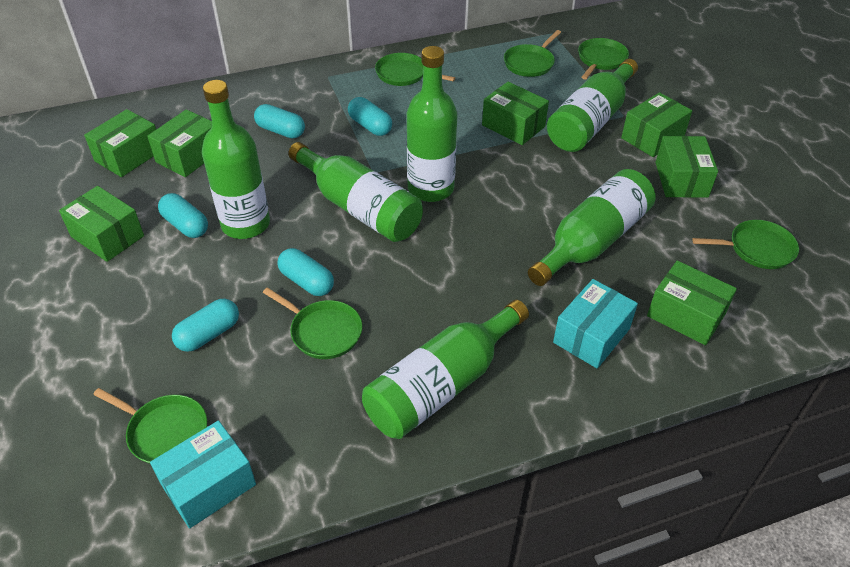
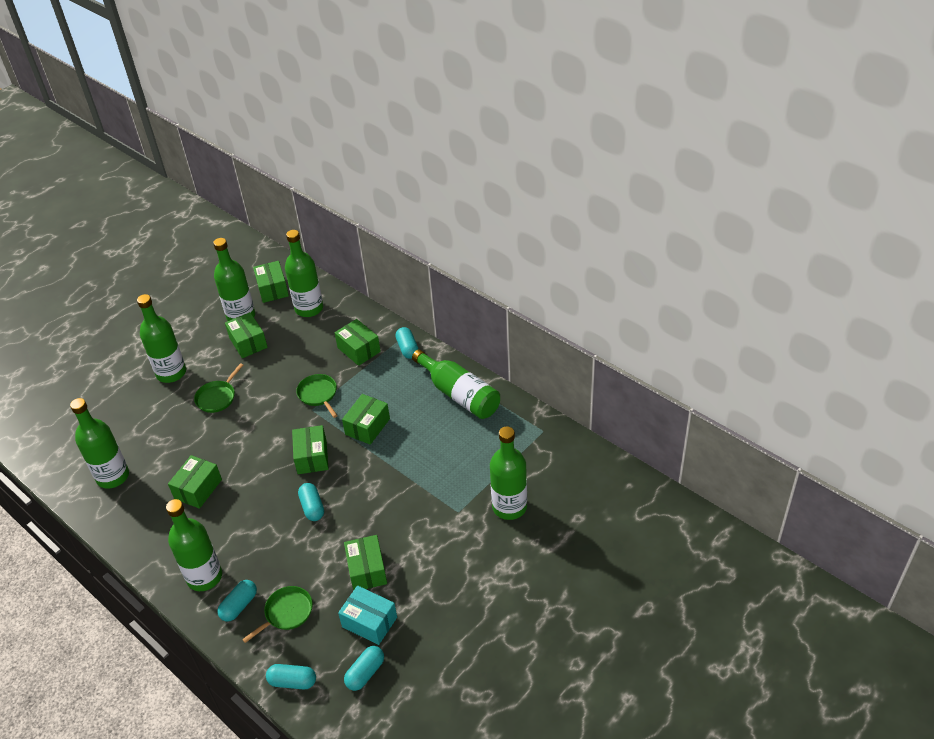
green bottle: 6 -> 7
green pan: 6 -> 3
turquoise box: 2 -> 1

